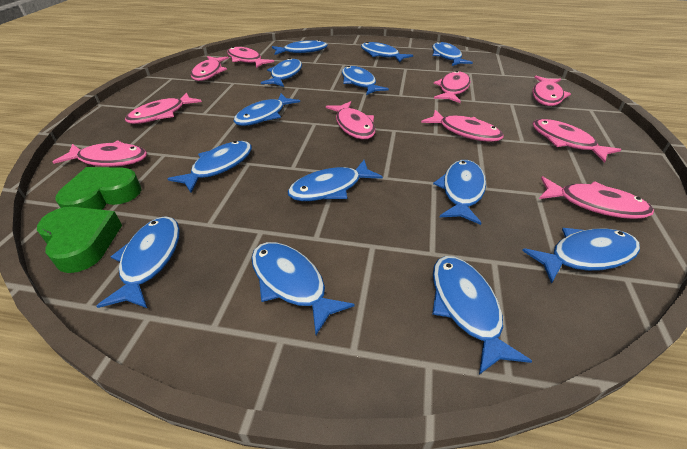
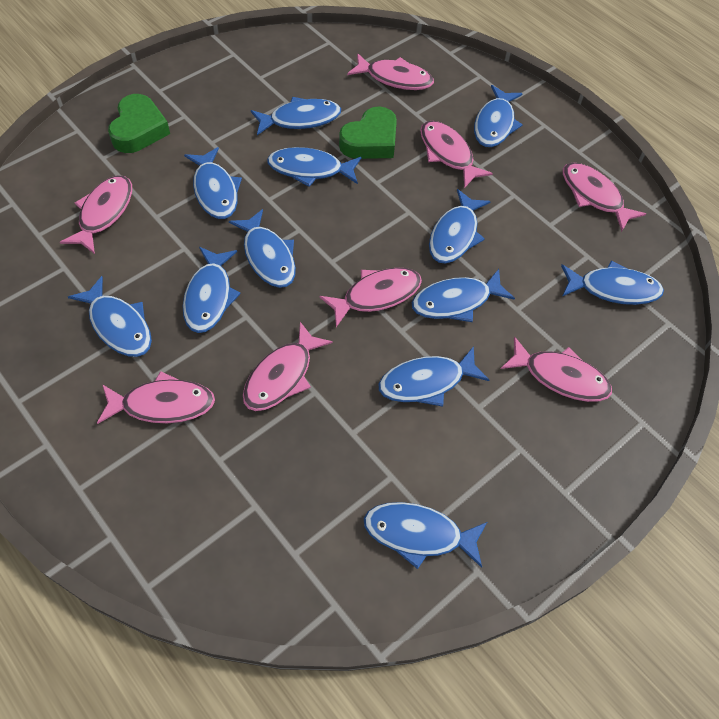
blue fish: 13 -> 12
pink fish: 10 -> 8

